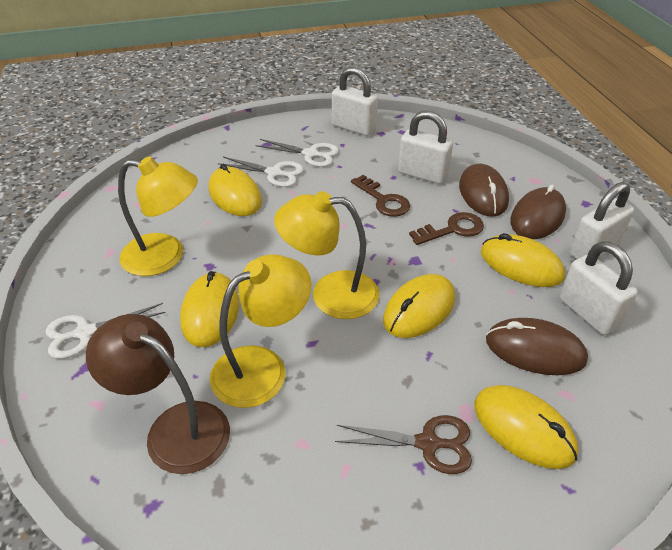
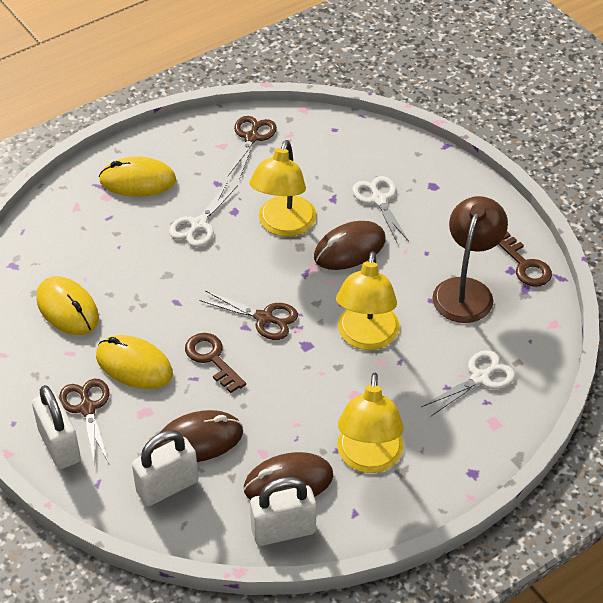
brown scissors: 1 -> 3
white padlock: 4 -> 3
yellow mouse: 5 -> 3

